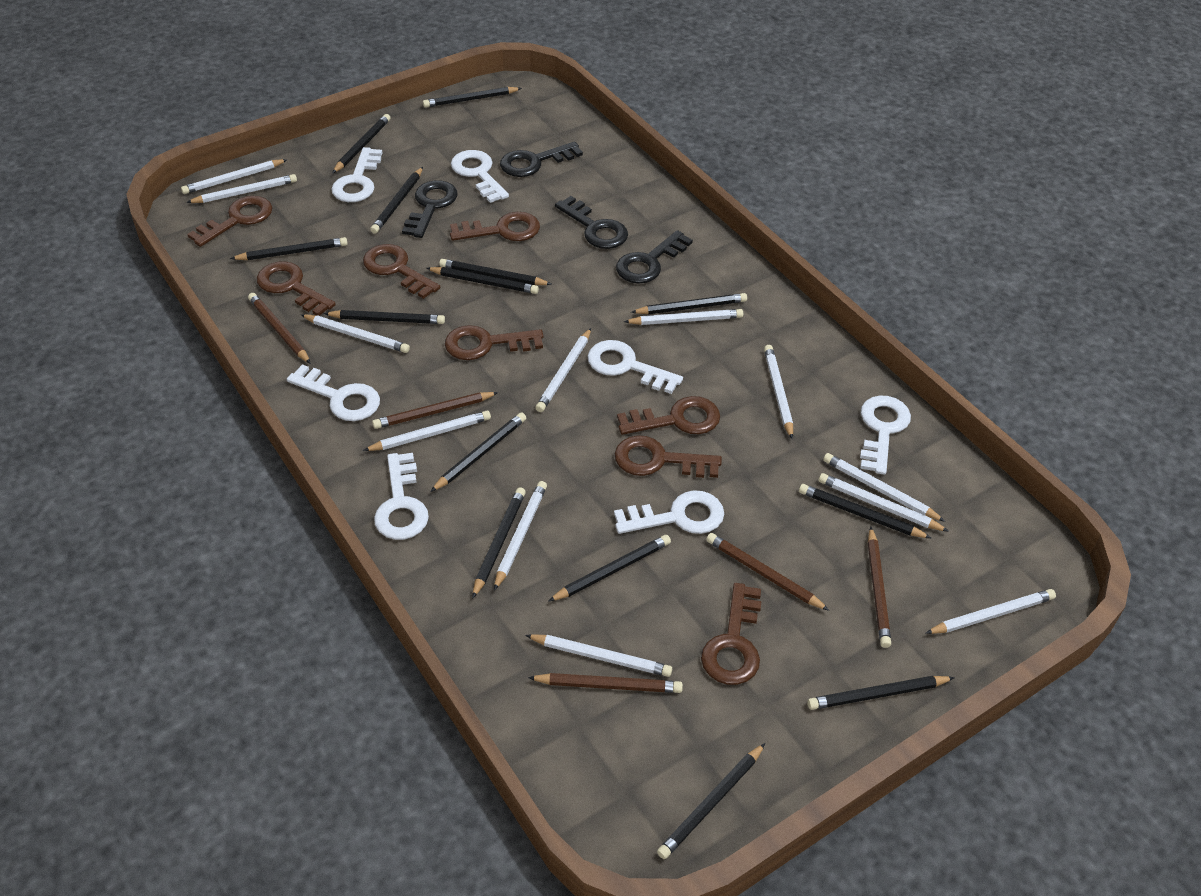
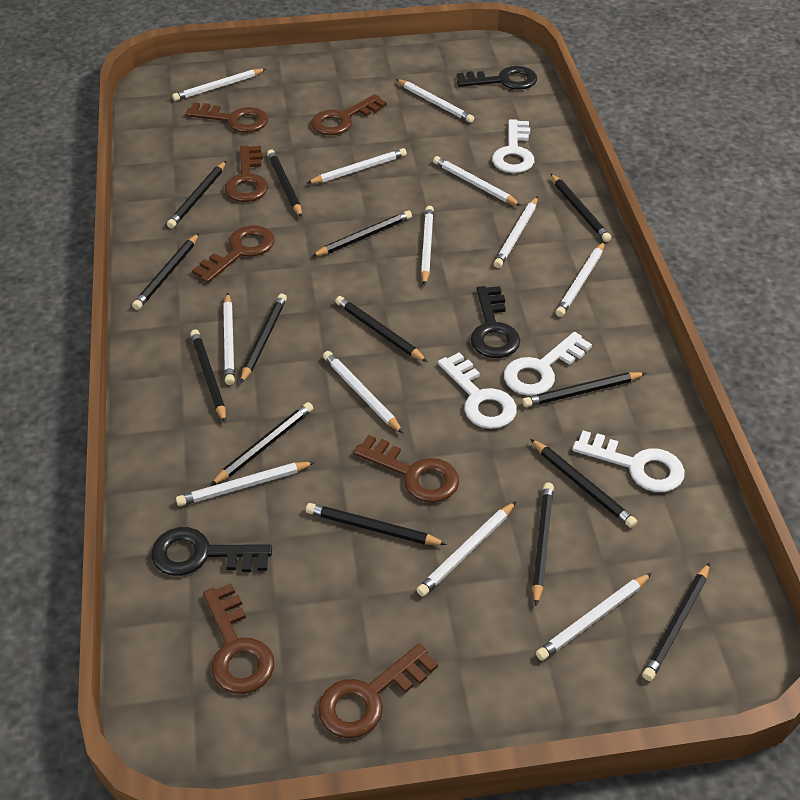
black key: 4 -> 3
brown key: 8 -> 7
brown pencil: 5 -> 0
white key: 7 -> 4

